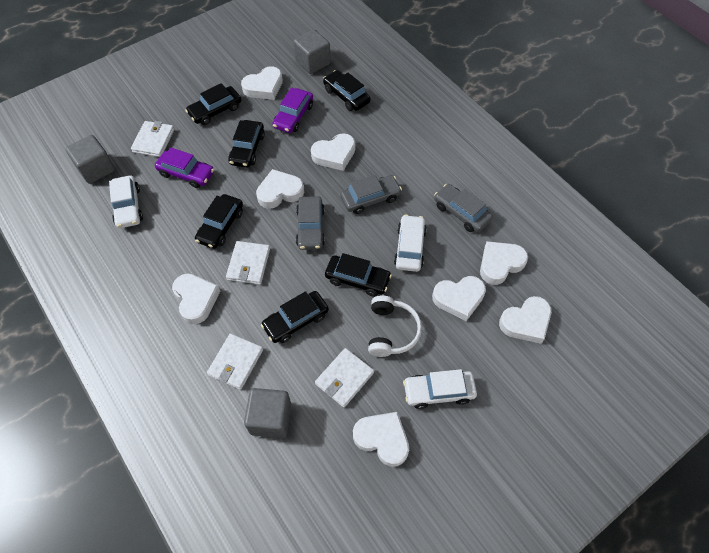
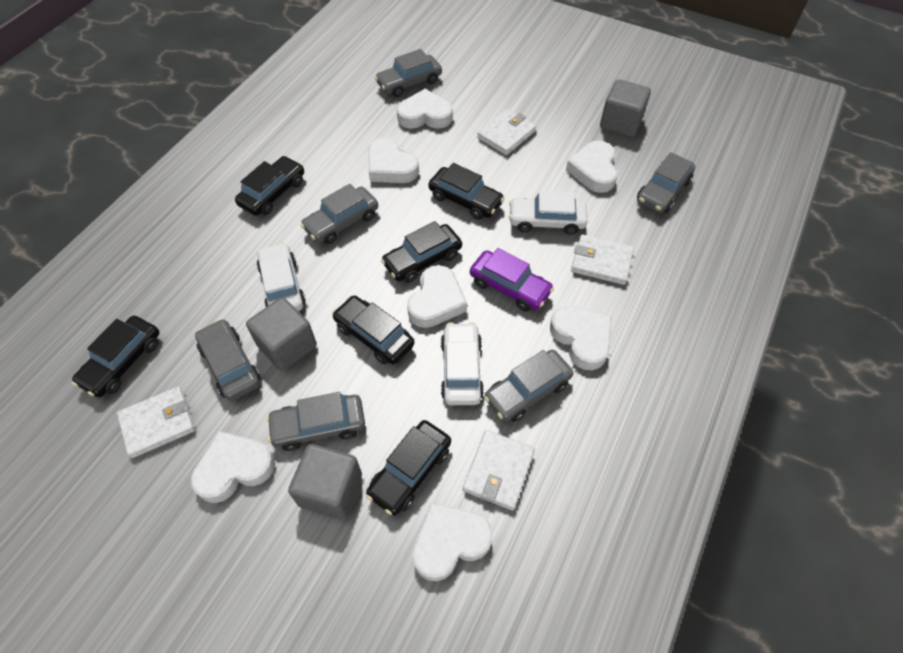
grey car: 3 -> 6
purple car: 2 -> 1
white headphones: 1 -> 0
white heart: 8 -> 7

